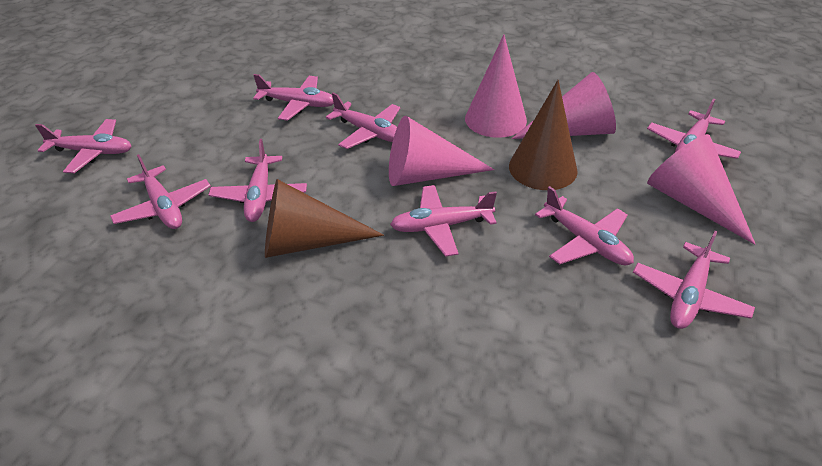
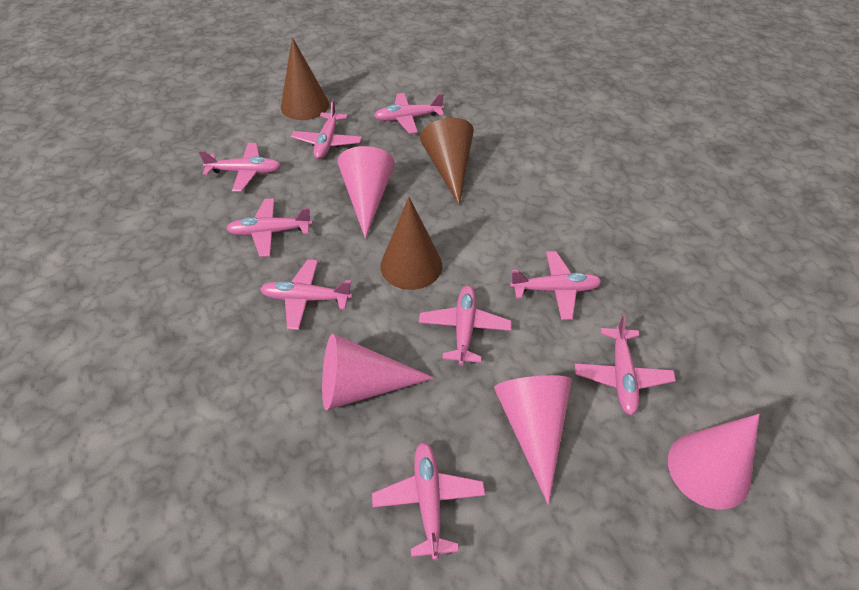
brown cone: 2 -> 3

